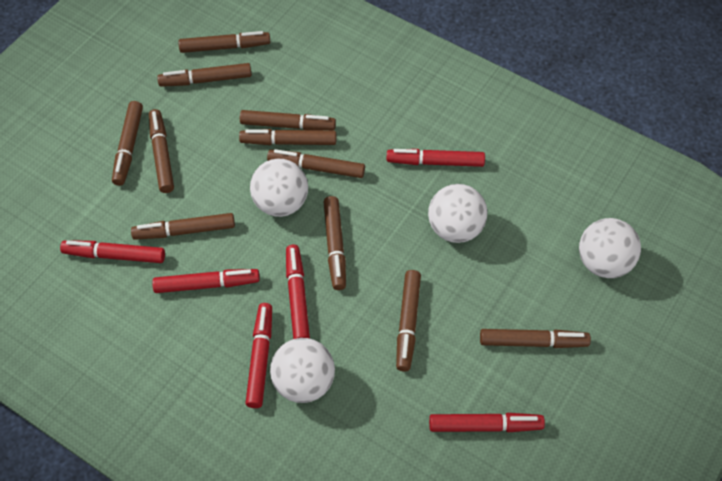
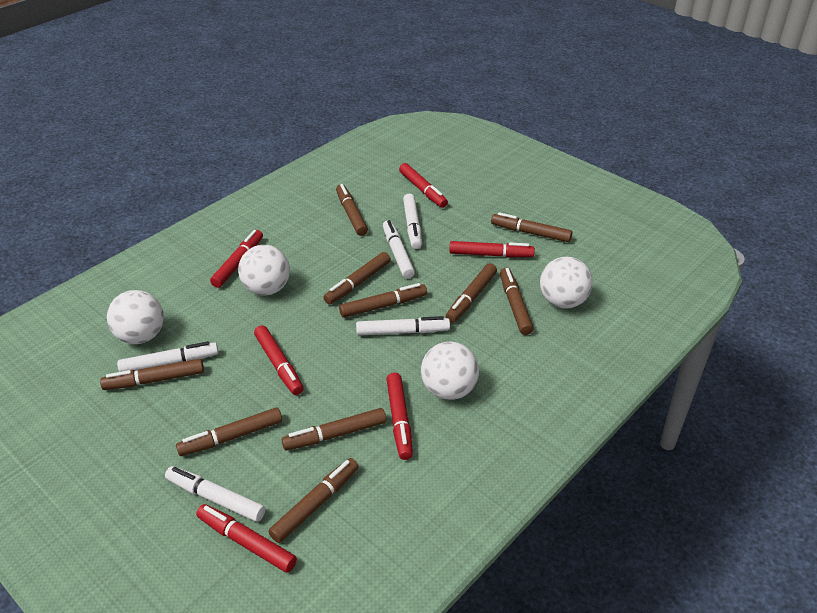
brown marker: 11 -> 10
white marker: 0 -> 5

